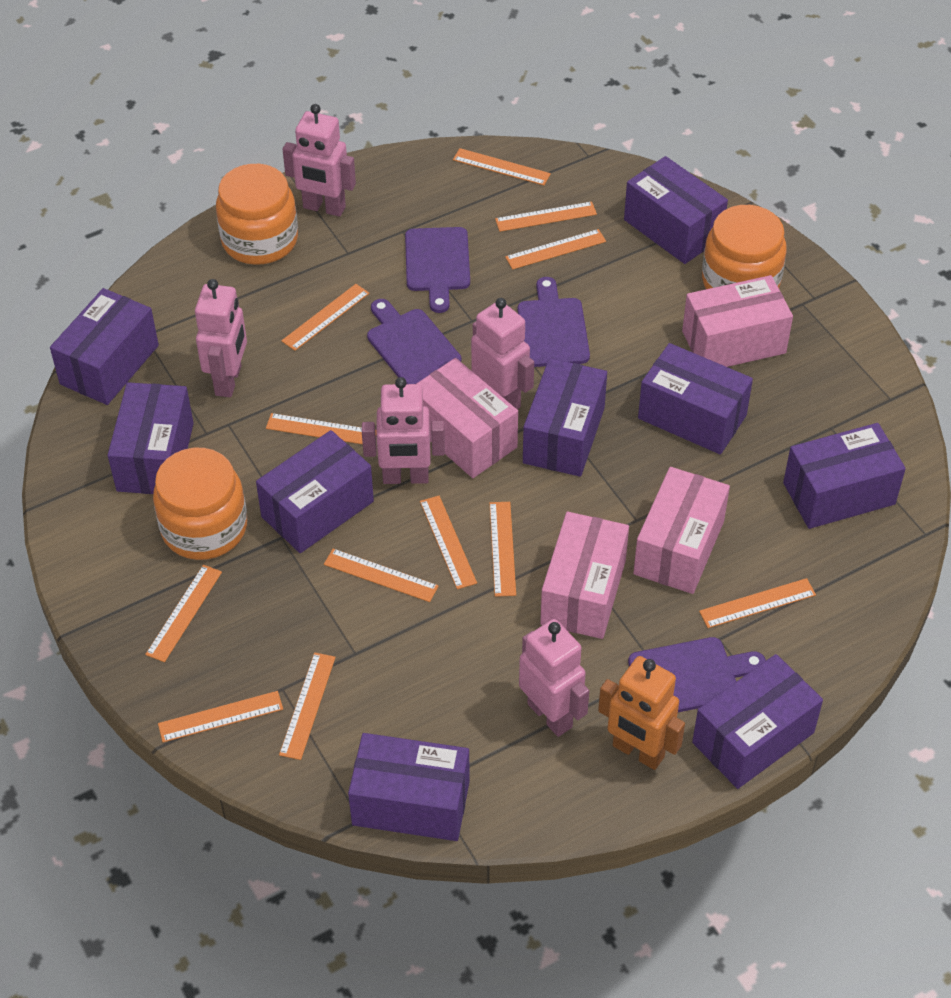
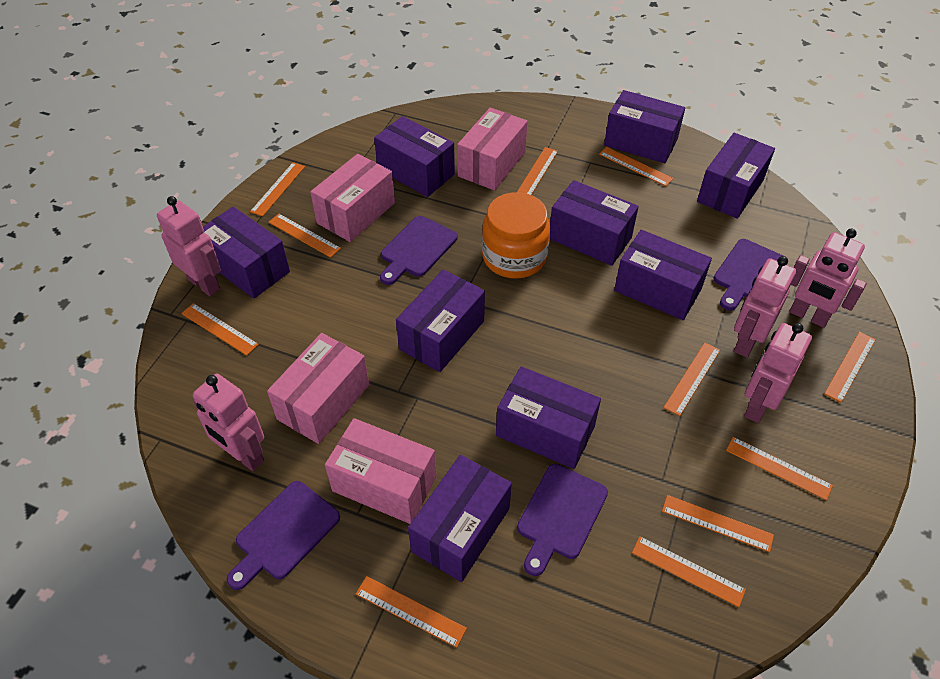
orange jar: 3 -> 1
orange robot: 1 -> 0
orange ruler: 12 -> 11

